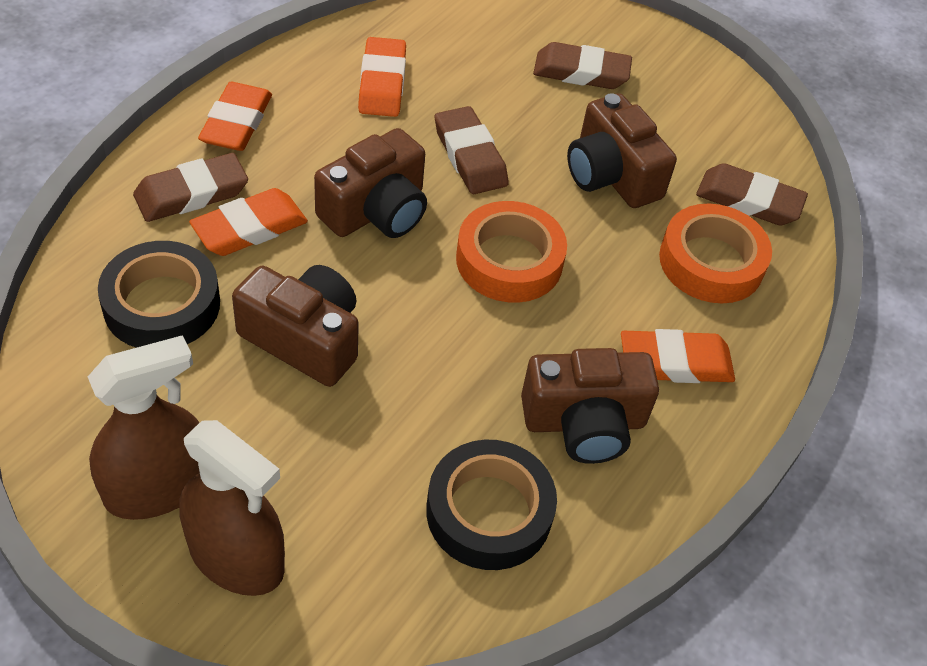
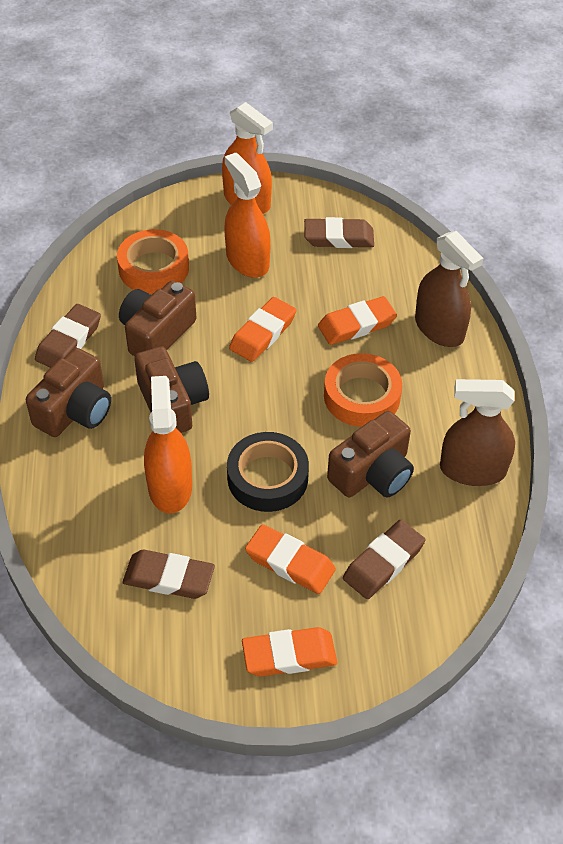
black tape: 2 -> 1
orange spray bottle: 0 -> 3

